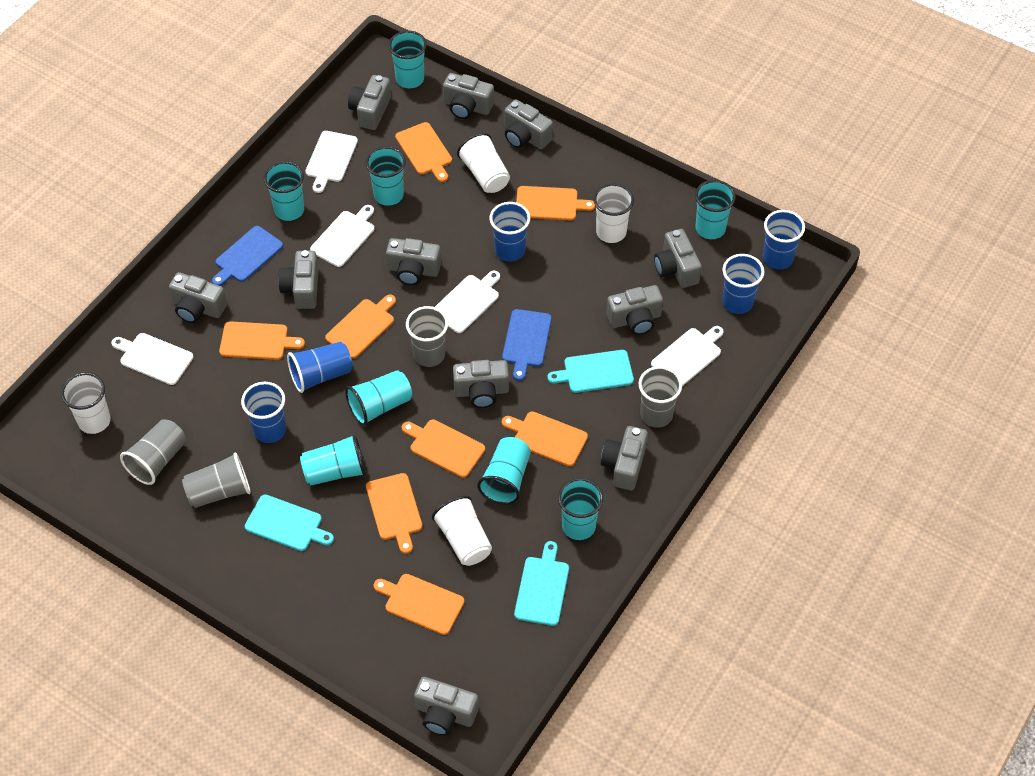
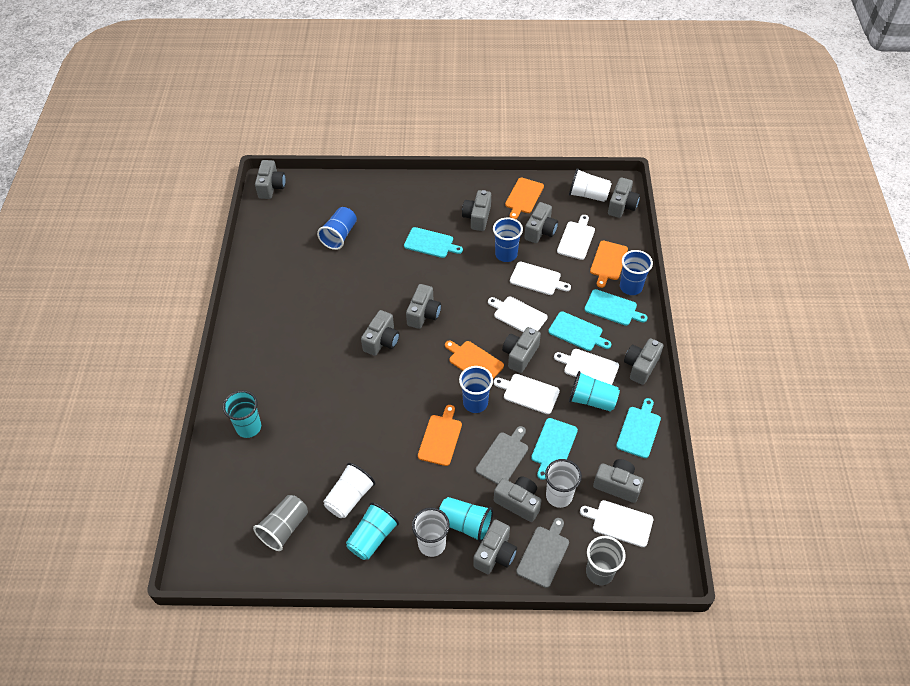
blue cup: 5 -> 4
blue cutting board: 2 -> 0
grey cup: 4 -> 2
grey cutting board: 0 -> 2
orange cutting board: 8 -> 4
turquoise cup: 8 -> 4
turquoise cutting board: 3 -> 5
white cutting board: 5 -> 6

